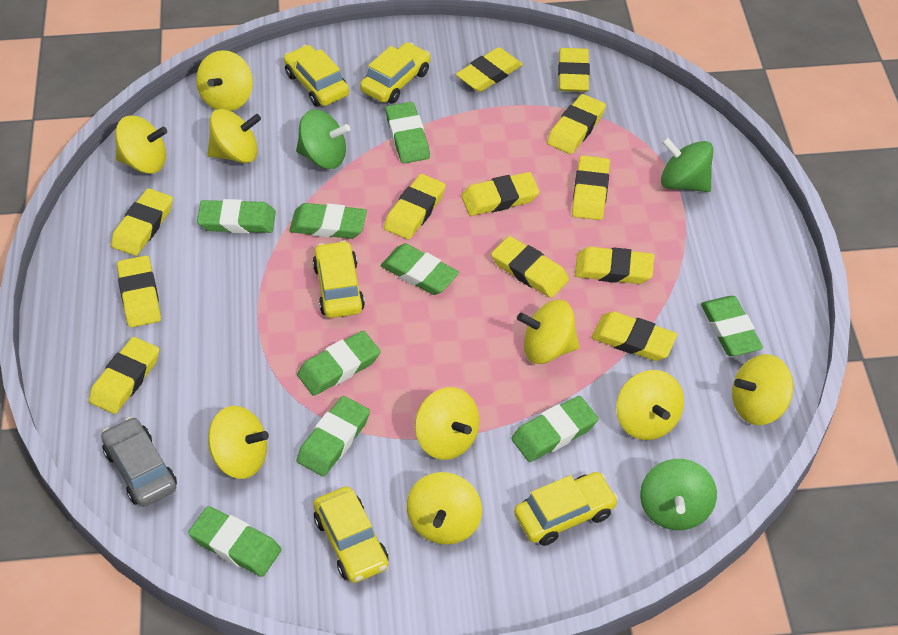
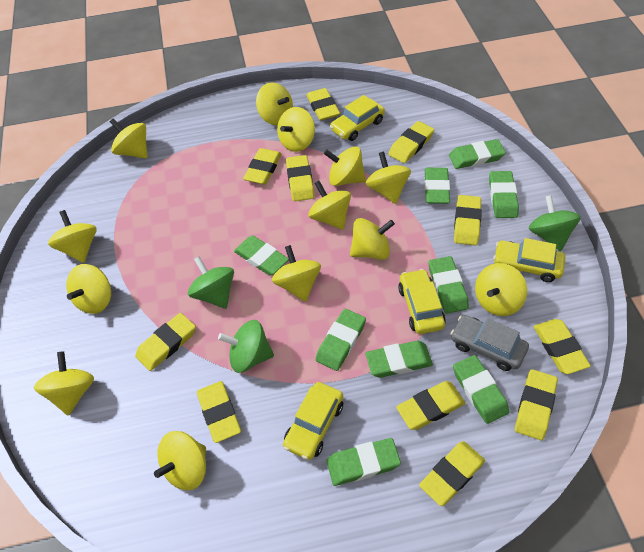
yellow car: 5 -> 4
yellow eraser: 12 -> 11
yellow spinning top: 9 -> 13

